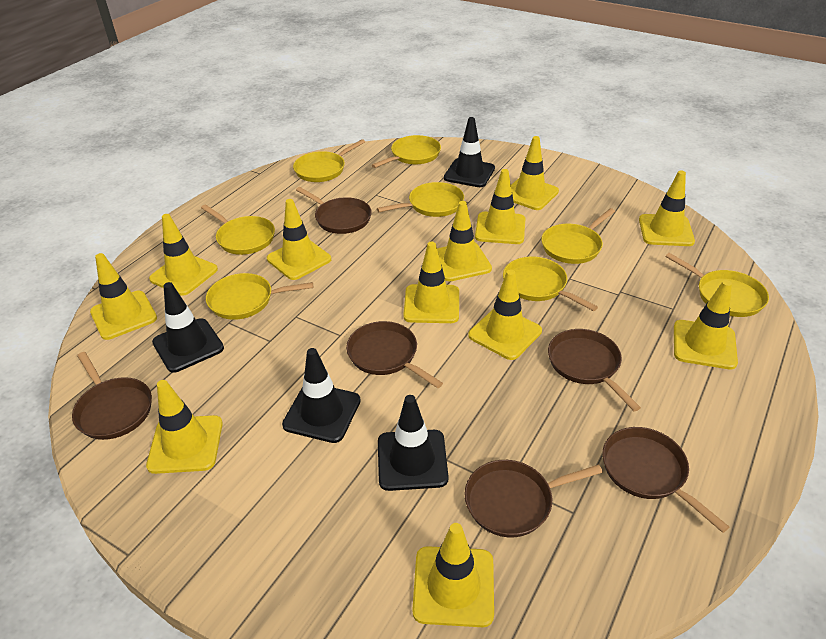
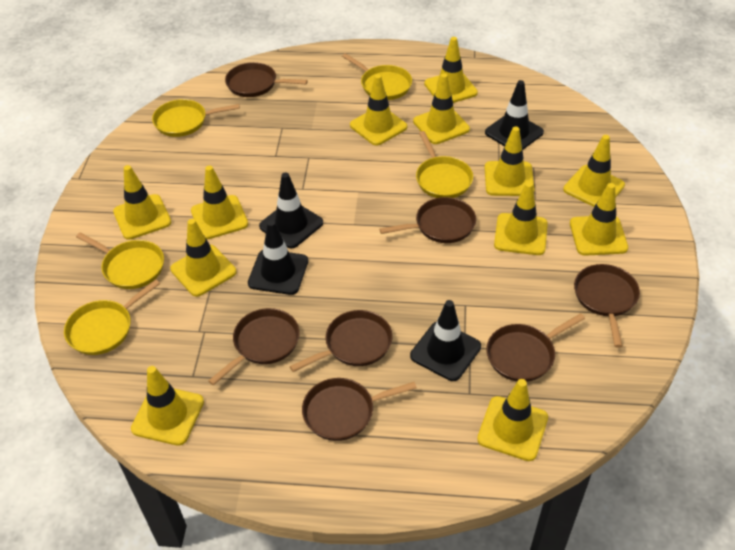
brown pan: 6 -> 7
yellow pan: 8 -> 5

